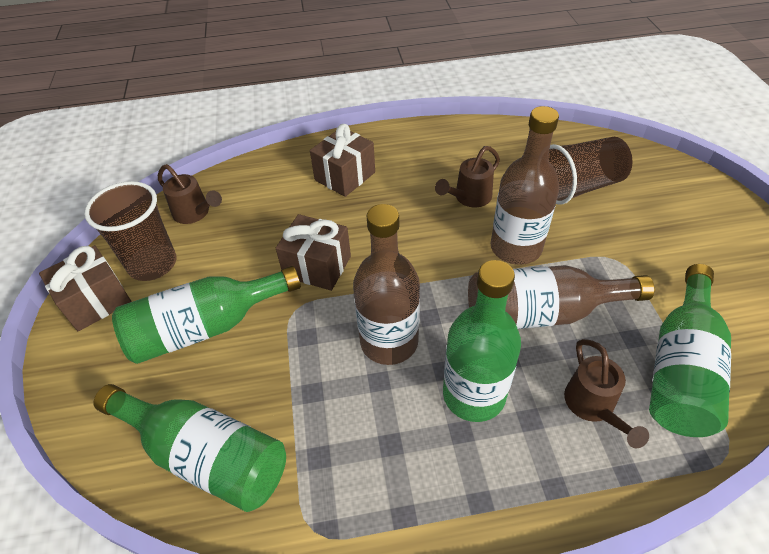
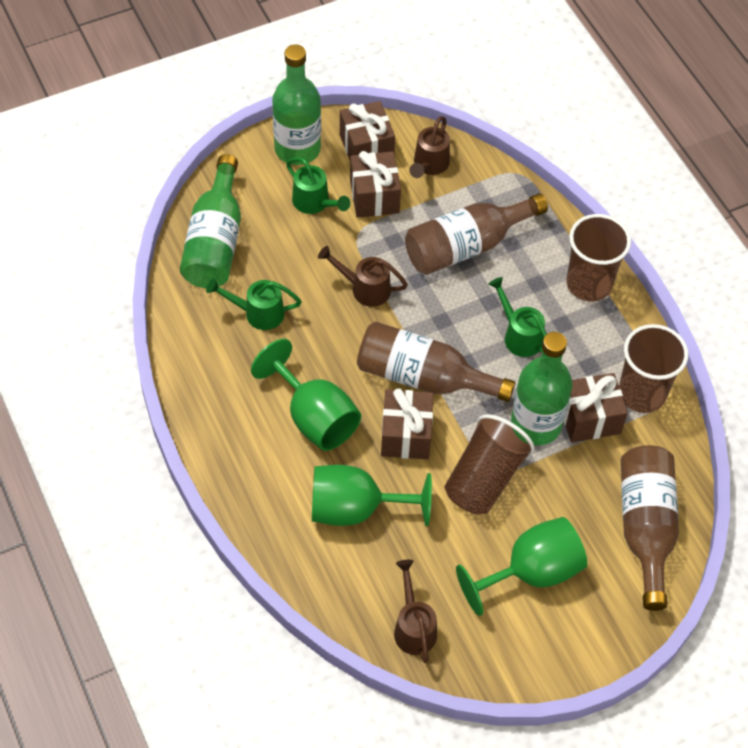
brown cup: 2 -> 3
brown gift: 3 -> 4
green bottle: 4 -> 3
green goblet: 0 -> 3
green watering can: 0 -> 3

